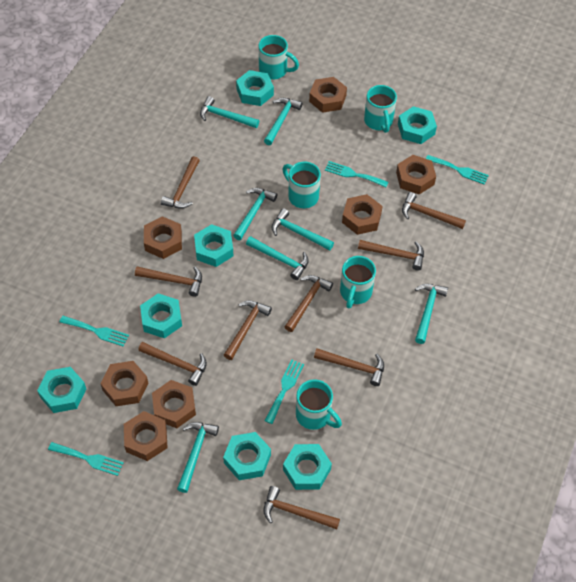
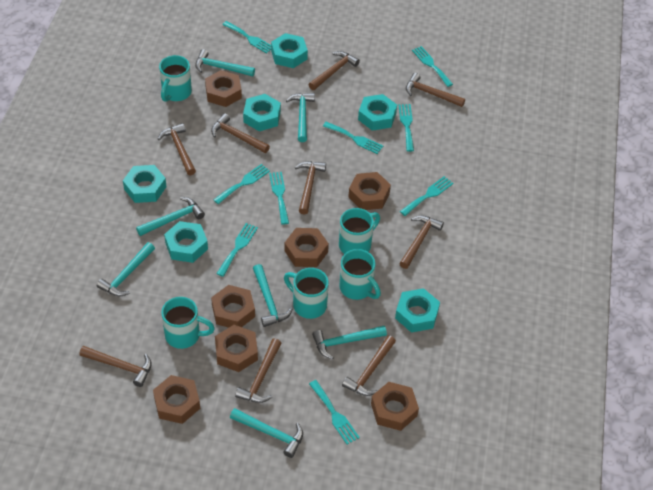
turquoise fork: 5 -> 9
turquoise nut: 7 -> 6

